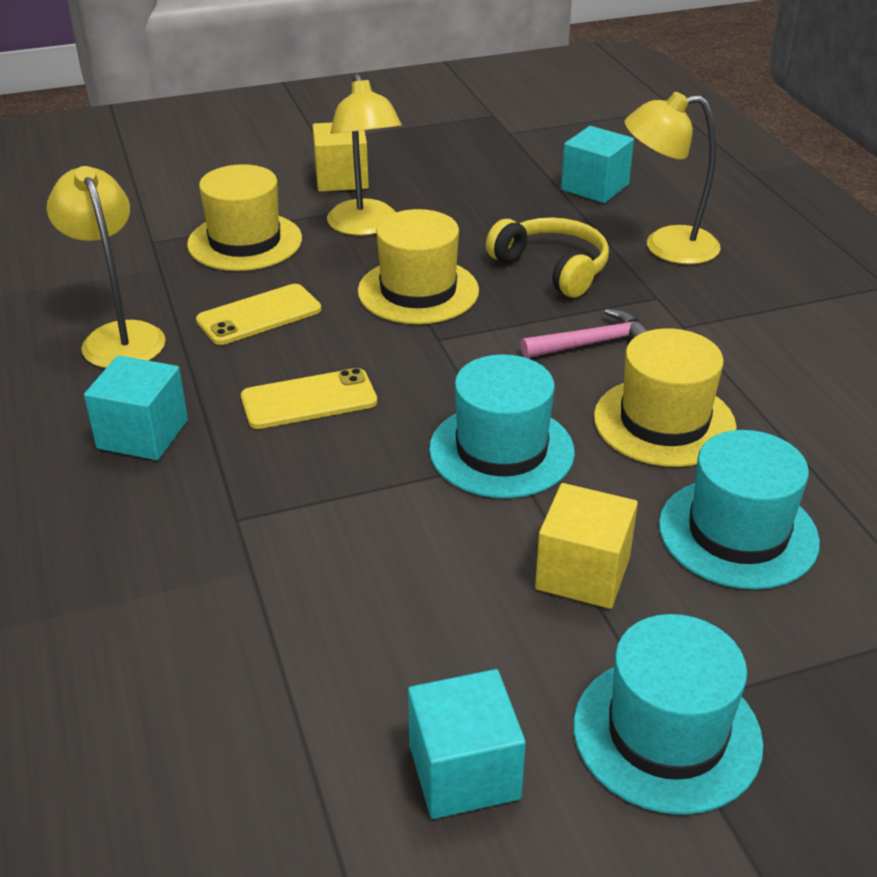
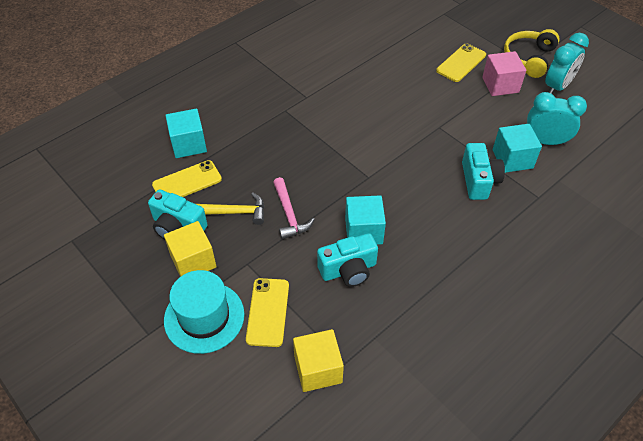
pink cube: 0 -> 1
turquoise camera: 0 -> 3
turquoise clock: 0 -> 2
turquoise hat: 3 -> 1
yellow hammer: 0 -> 1
yellow hat: 3 -> 0
yellow lamp: 3 -> 0
yellow phone: 2 -> 3

